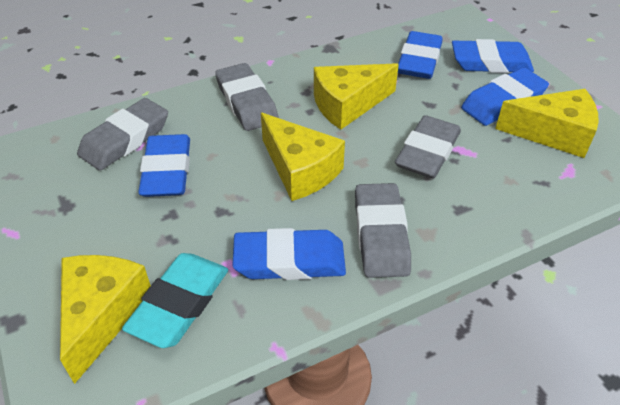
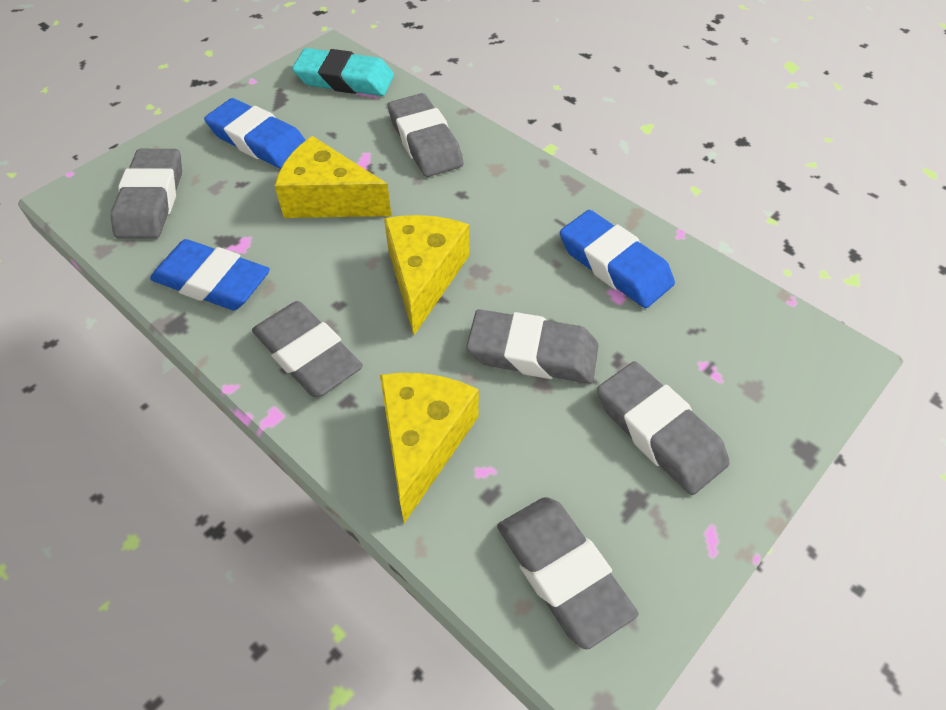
blue eraser: 5 -> 3
grey eraser: 4 -> 6
yellow cheese: 4 -> 3

